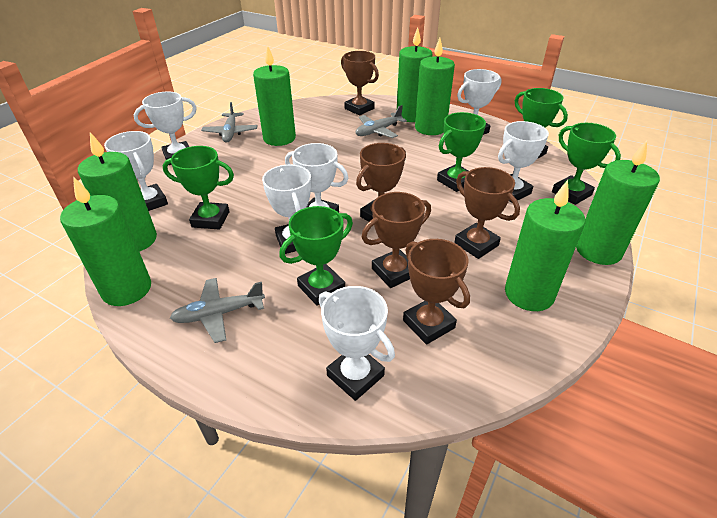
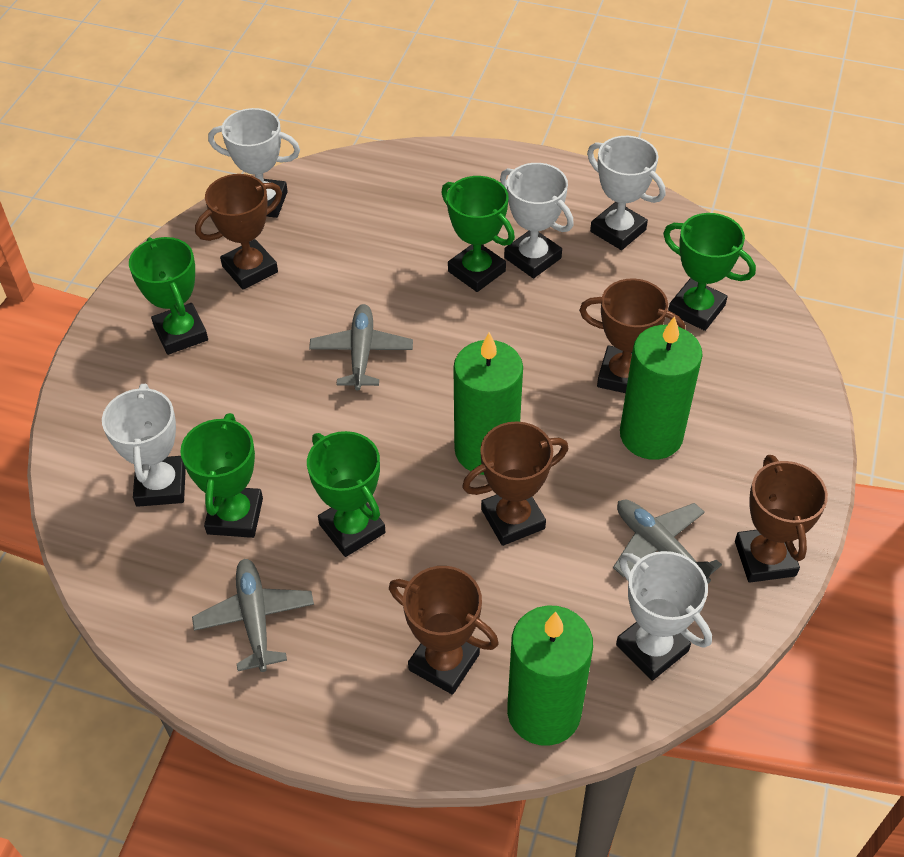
green candle: 7 -> 3
white trophy: 7 -> 5

